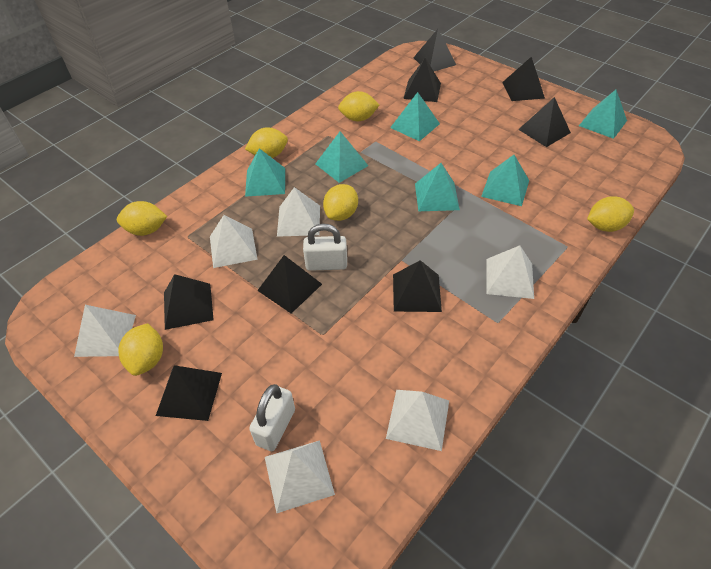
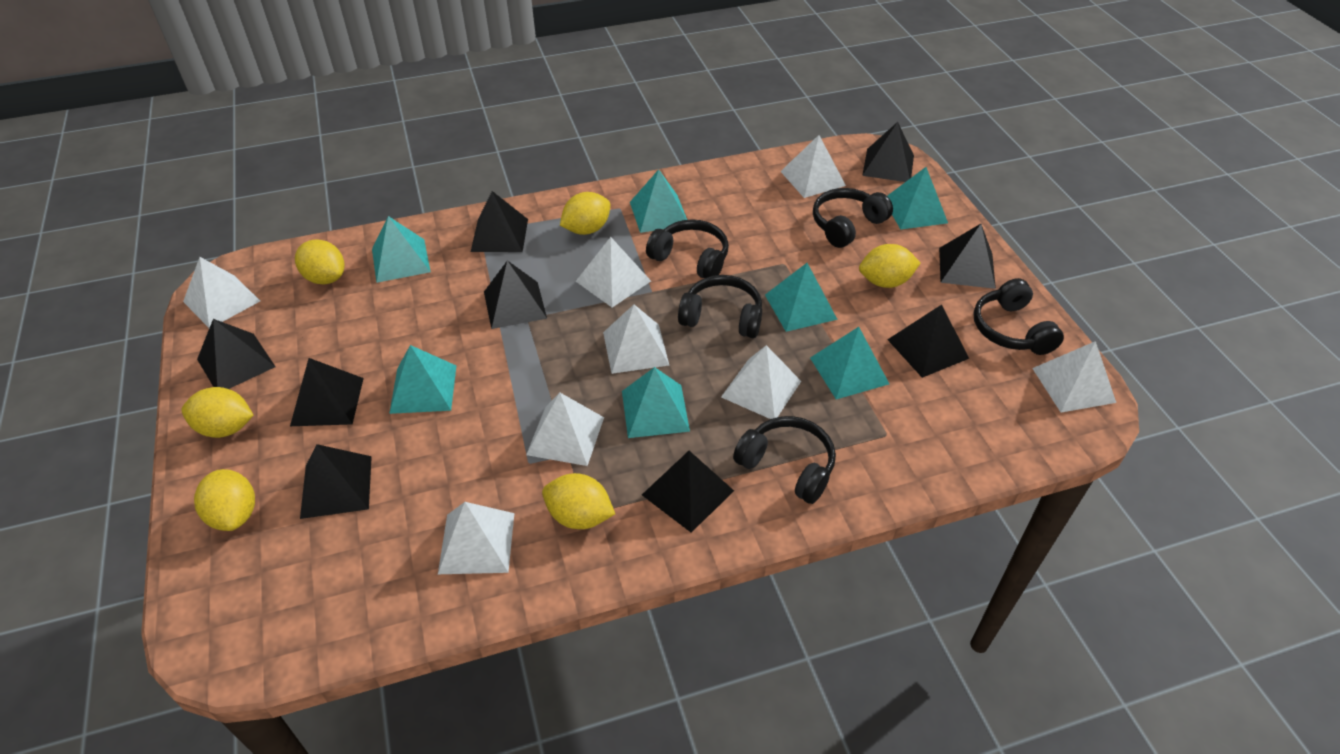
black headphones: 0 -> 5
black pyramid: 8 -> 9
turquoise pyramid: 6 -> 7
white padlock: 2 -> 0
white pyramid: 6 -> 8

